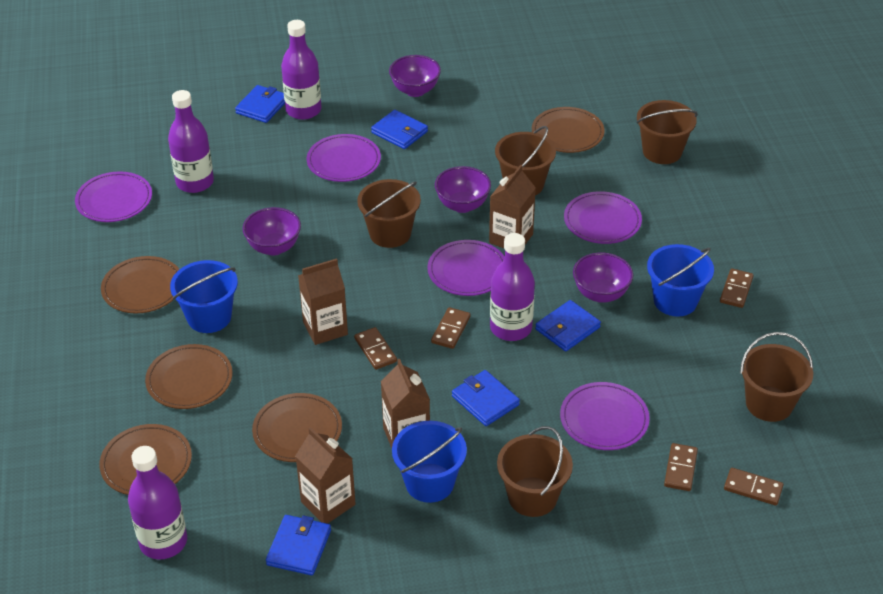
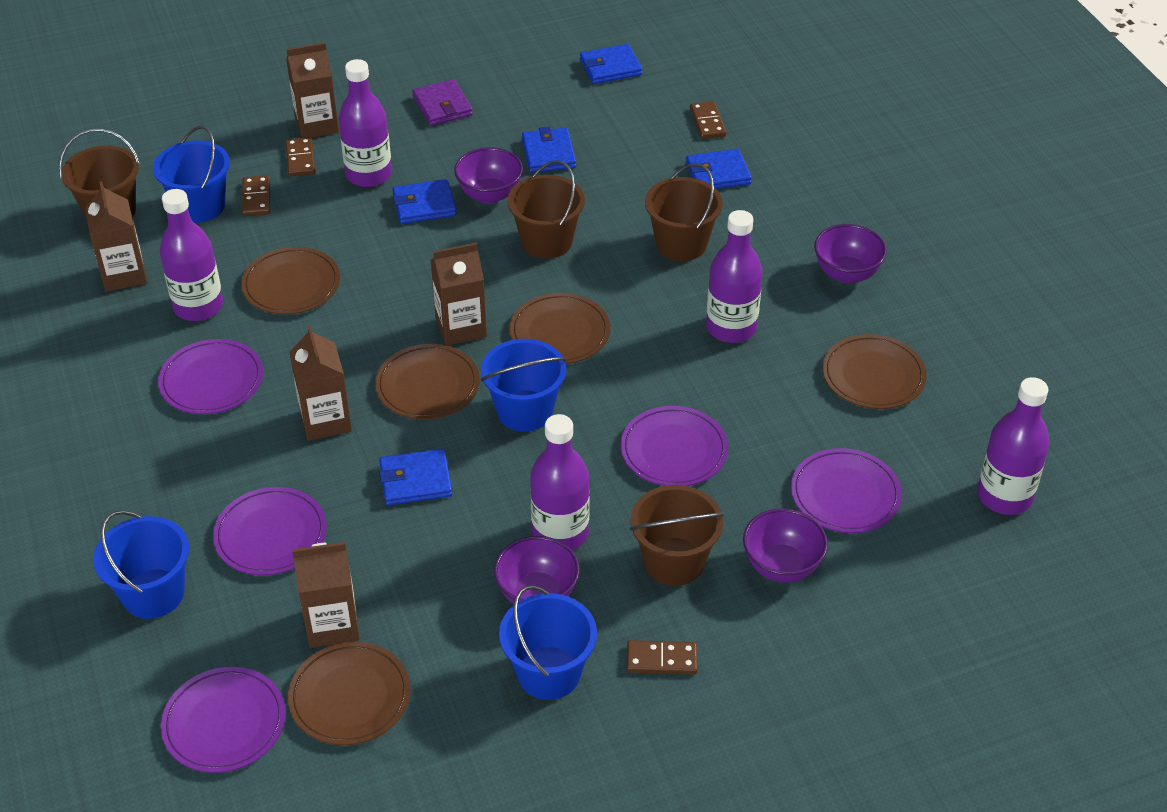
blue bucket: 3 -> 4
brown bucket: 5 -> 4
brown carton: 4 -> 5
brown domino: 5 -> 4
purple bottle: 4 -> 5
purple wallet: 0 -> 1

